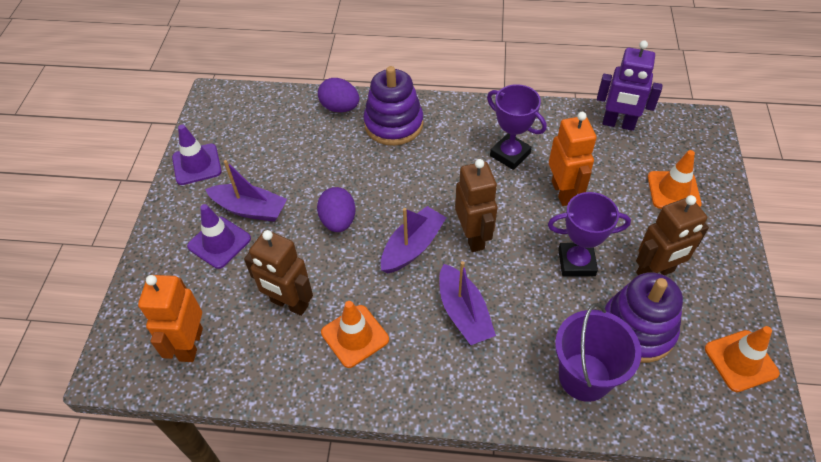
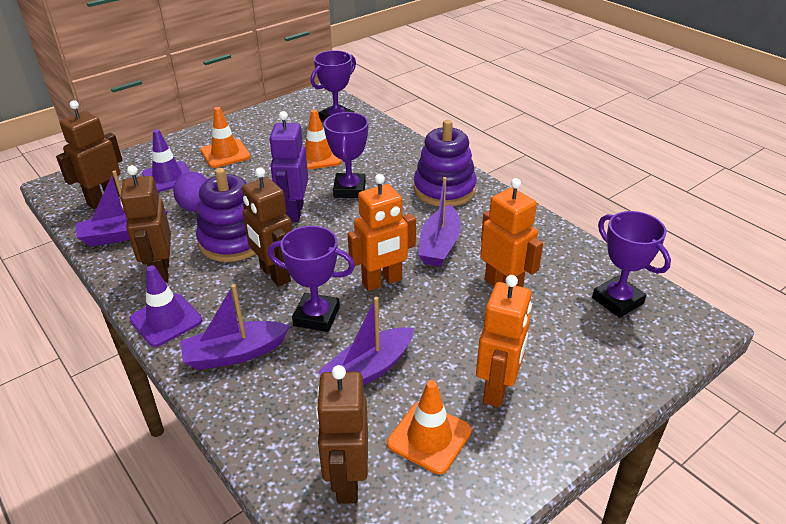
brown robot: 3 -> 4
orange robot: 2 -> 3
purple boat: 3 -> 4
purple bucket: 1 -> 0
purple egg: 2 -> 1
purple trophy: 2 -> 4

